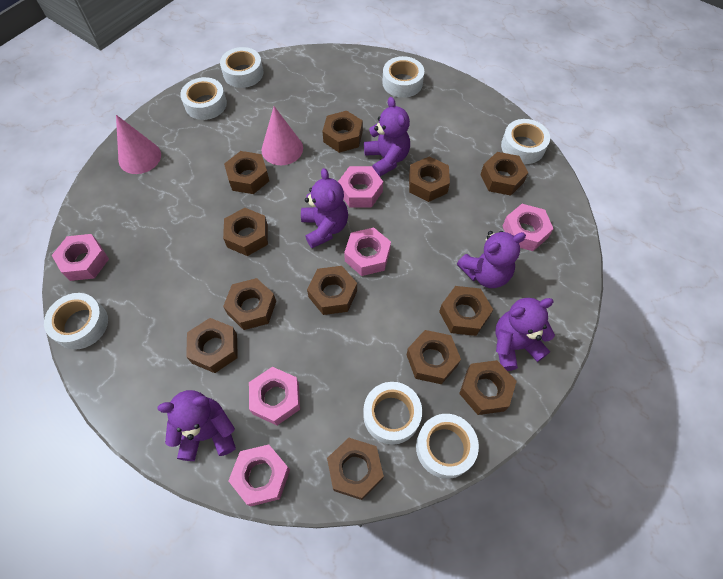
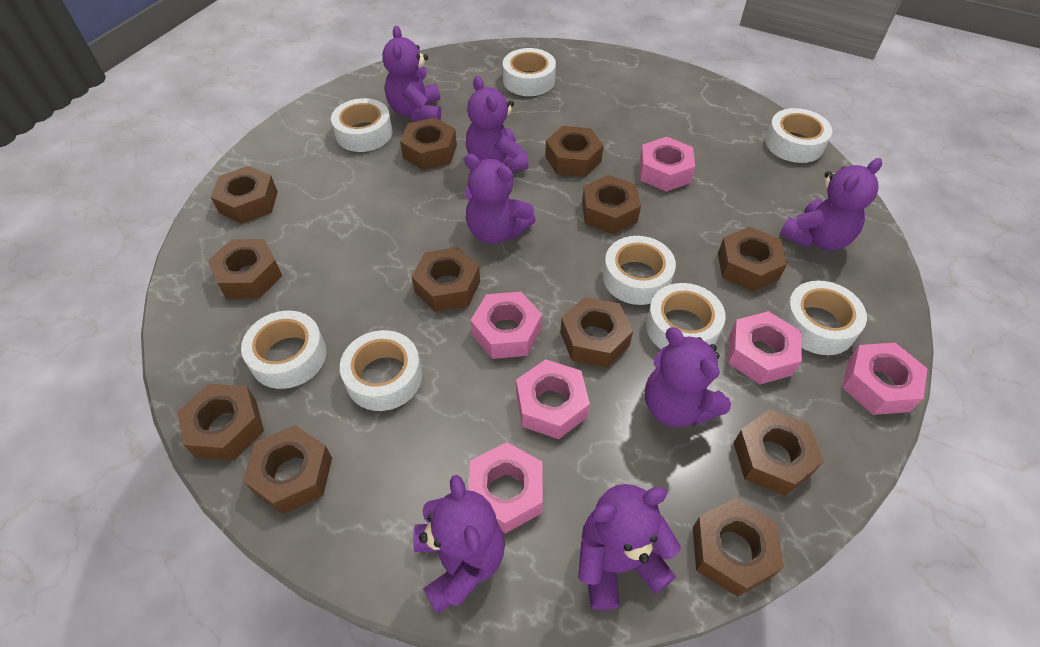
pink cone: 2 -> 0
purple teddy bear: 5 -> 7
white tape: 7 -> 8

